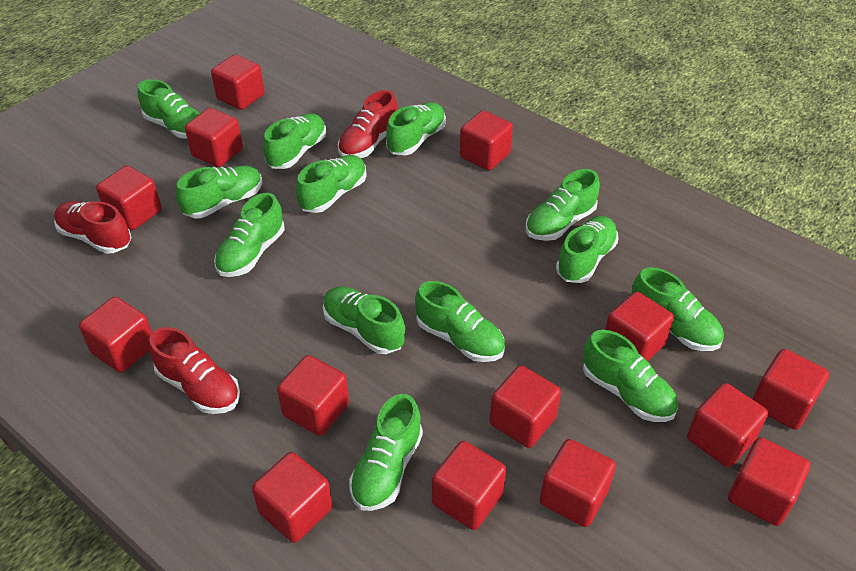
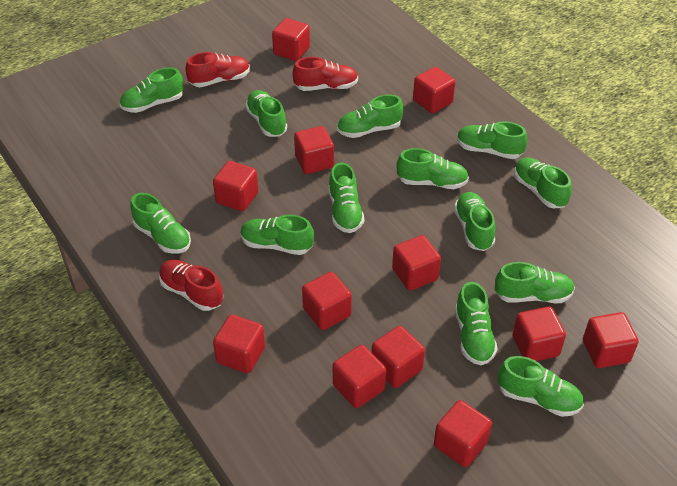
red cube: 14 -> 12

